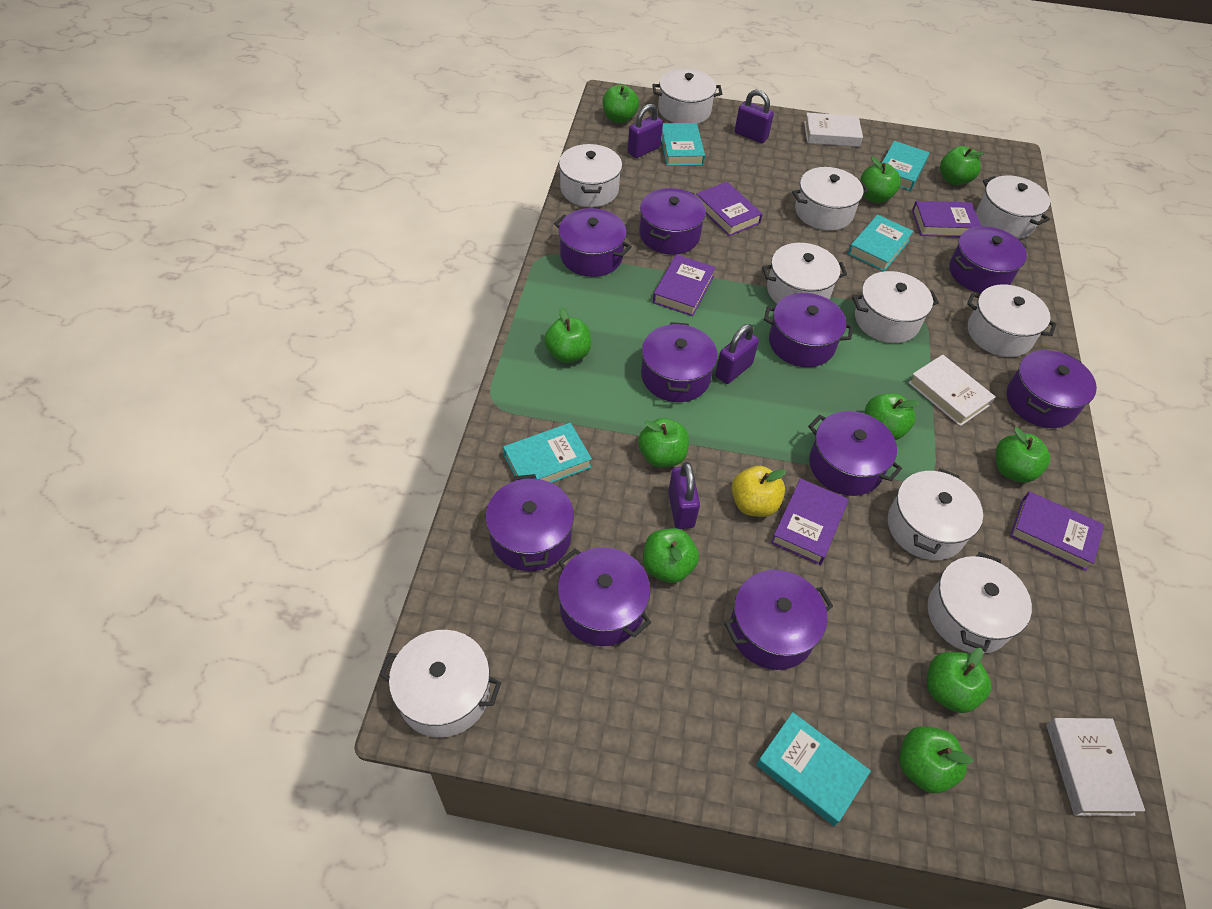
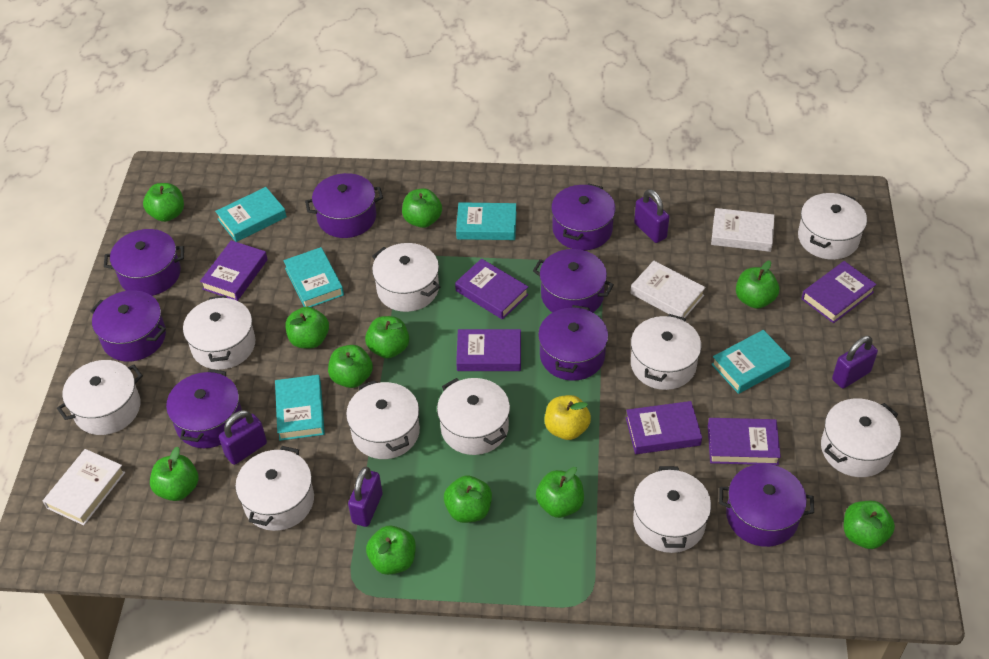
green apple: 10 -> 11
purple book: 5 -> 6
purple pot: 10 -> 8

